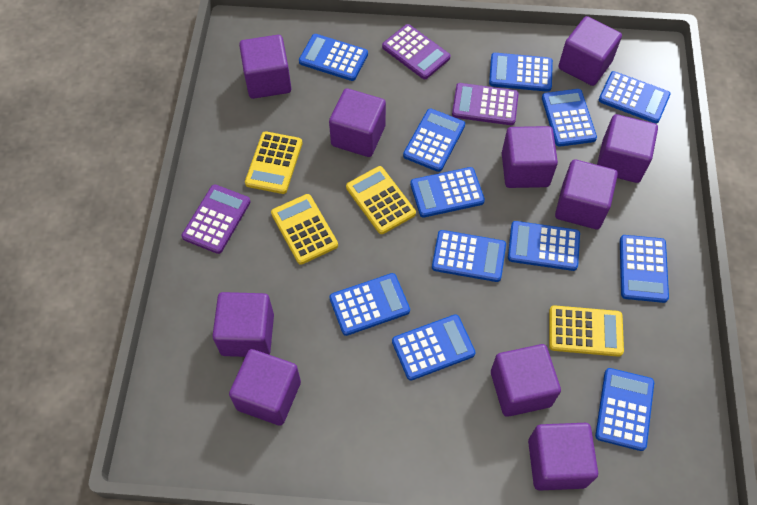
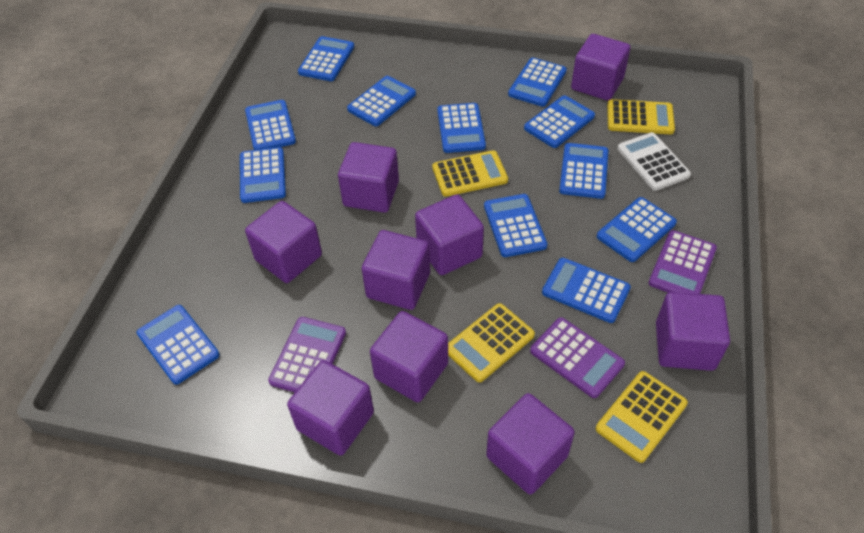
purple cube: 10 -> 9
white calculator: 0 -> 1

